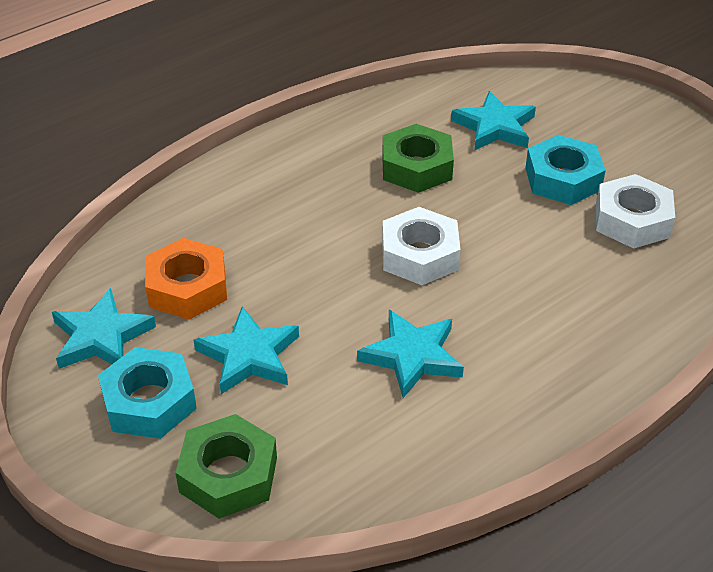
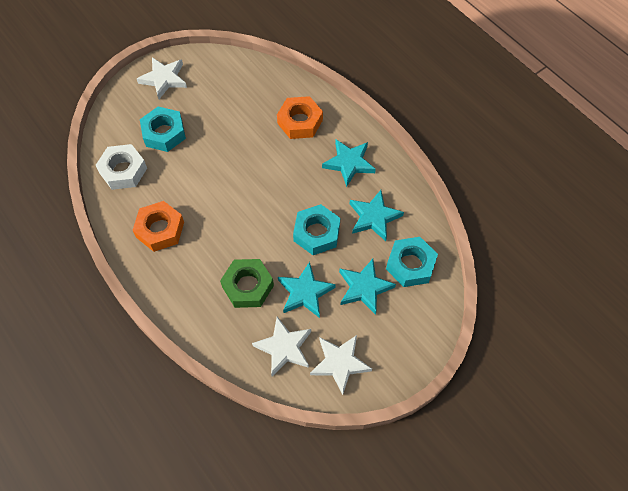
green nut: 2 -> 1
orange nut: 1 -> 2
turquoise nut: 2 -> 3
white nut: 2 -> 1
white star: 0 -> 3

